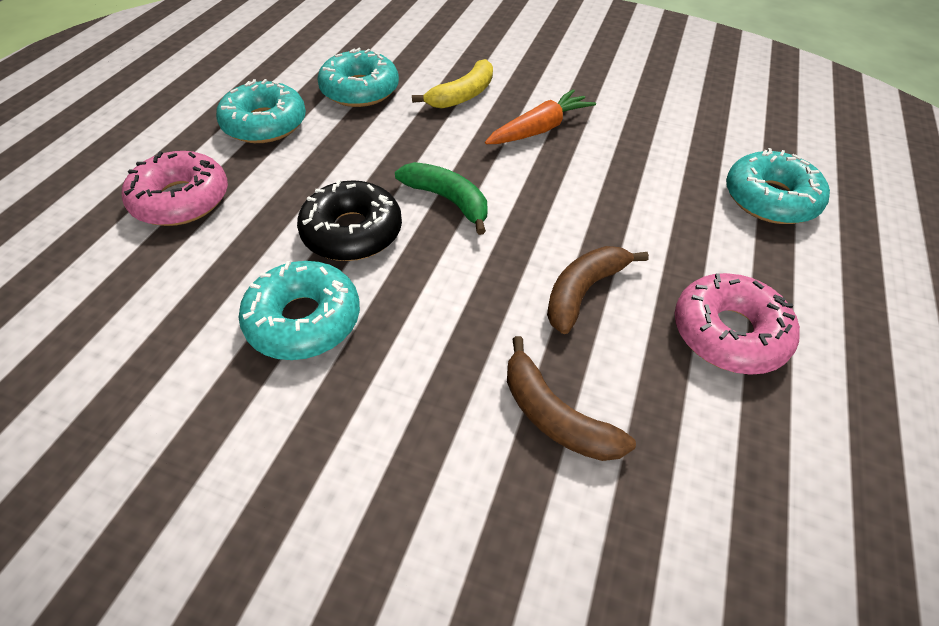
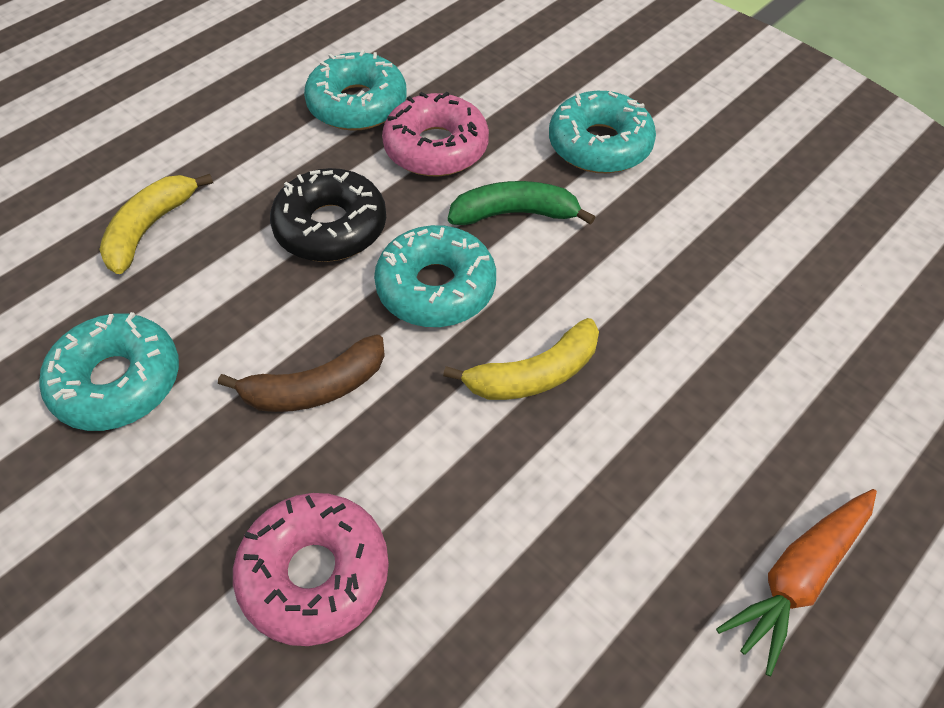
brown banana: 2 -> 1
yellow banana: 1 -> 2

